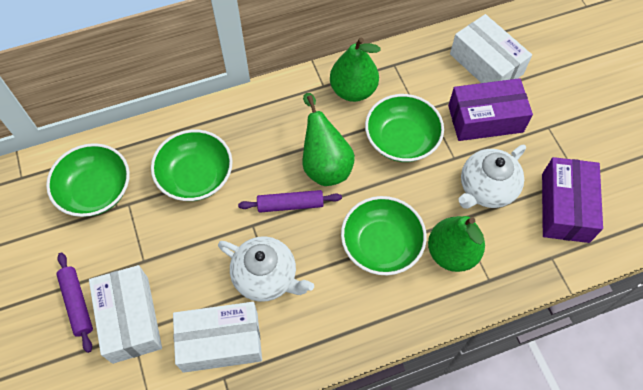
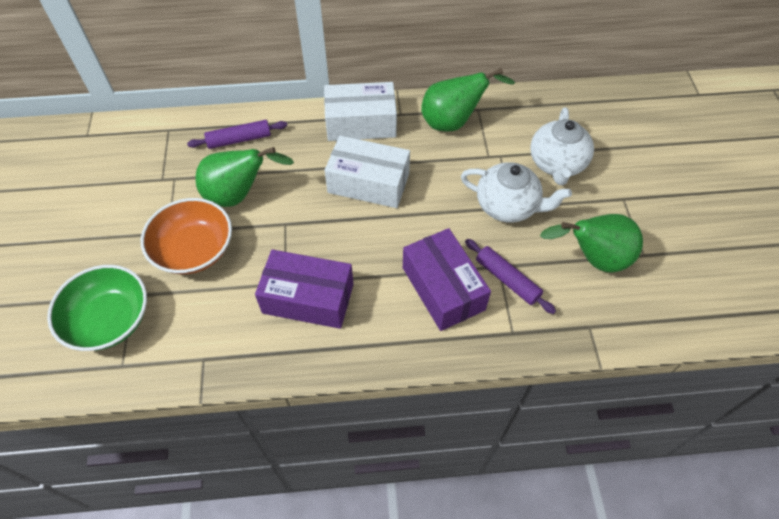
green bowl: 4 -> 1
orange bowl: 0 -> 1
white box: 3 -> 2

